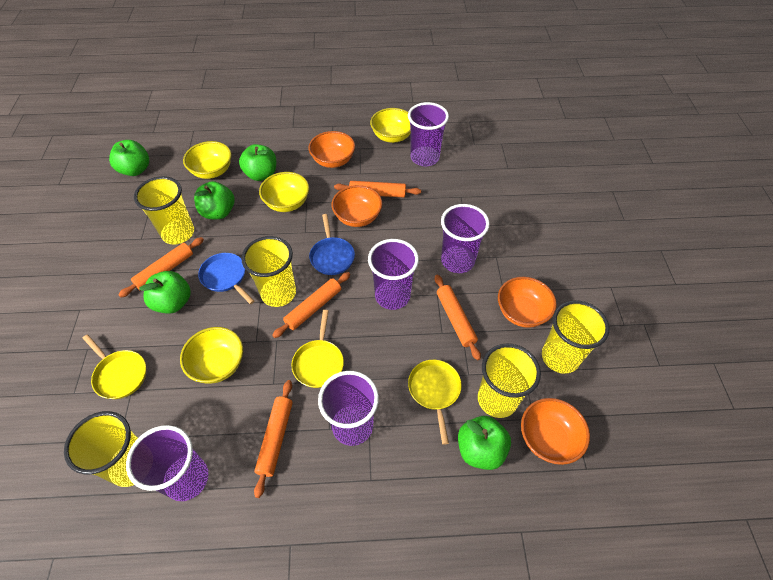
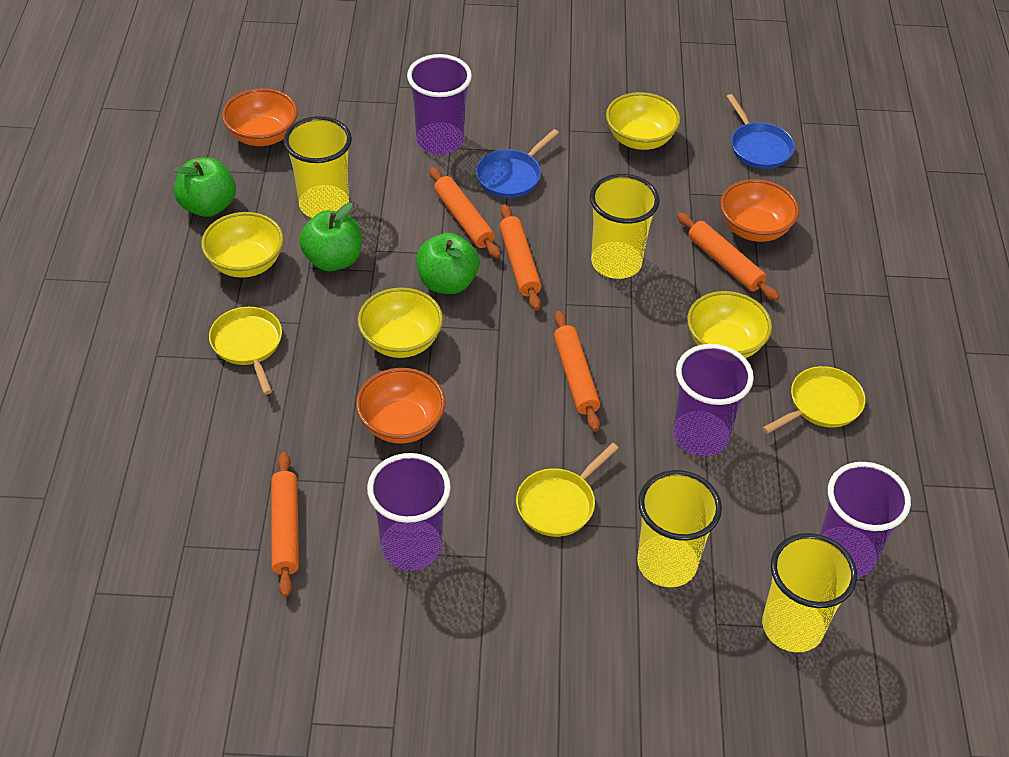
green apple: 5 -> 3
orange bowl: 4 -> 3
purple cup: 5 -> 4
yellow cup: 5 -> 4

